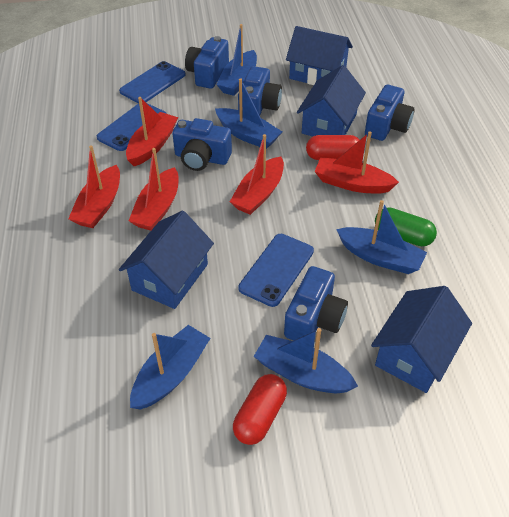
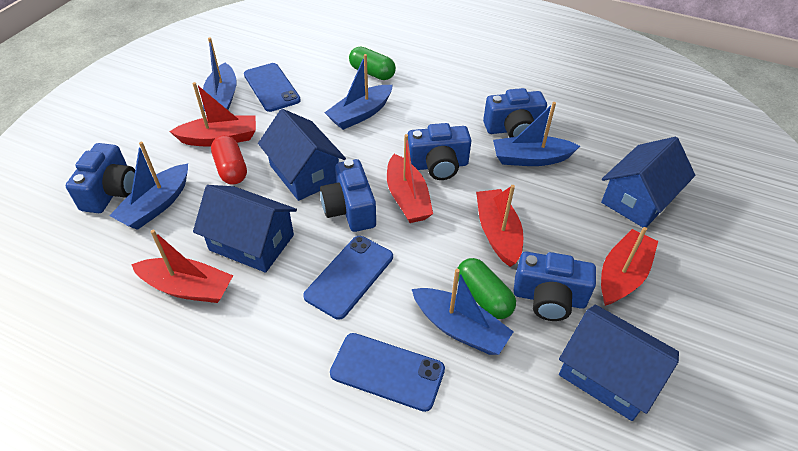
green capsule: 1 -> 2
red capsule: 2 -> 1

